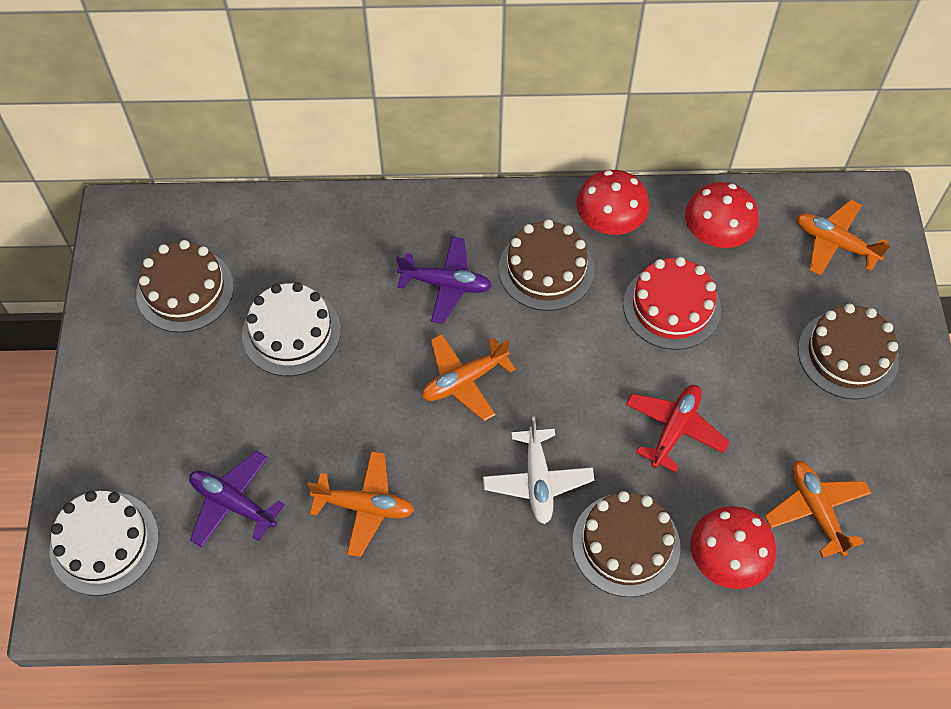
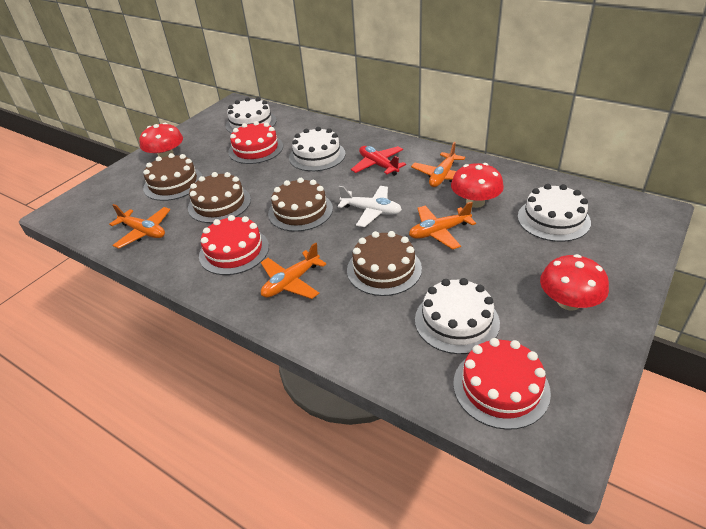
purple plane: 2 -> 0
red cake: 1 -> 3
white cake: 2 -> 4

